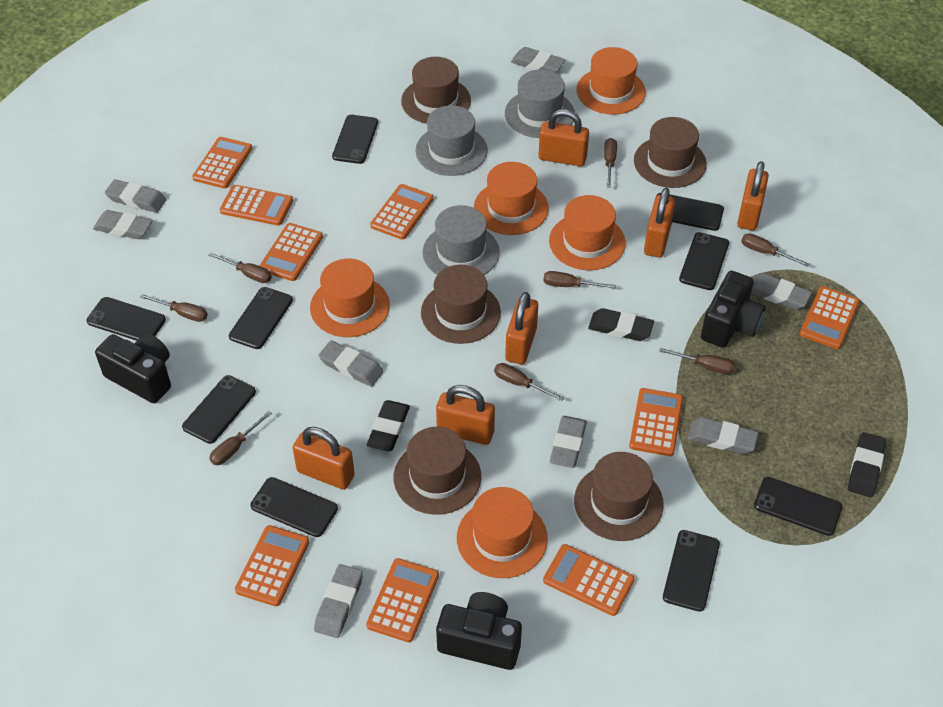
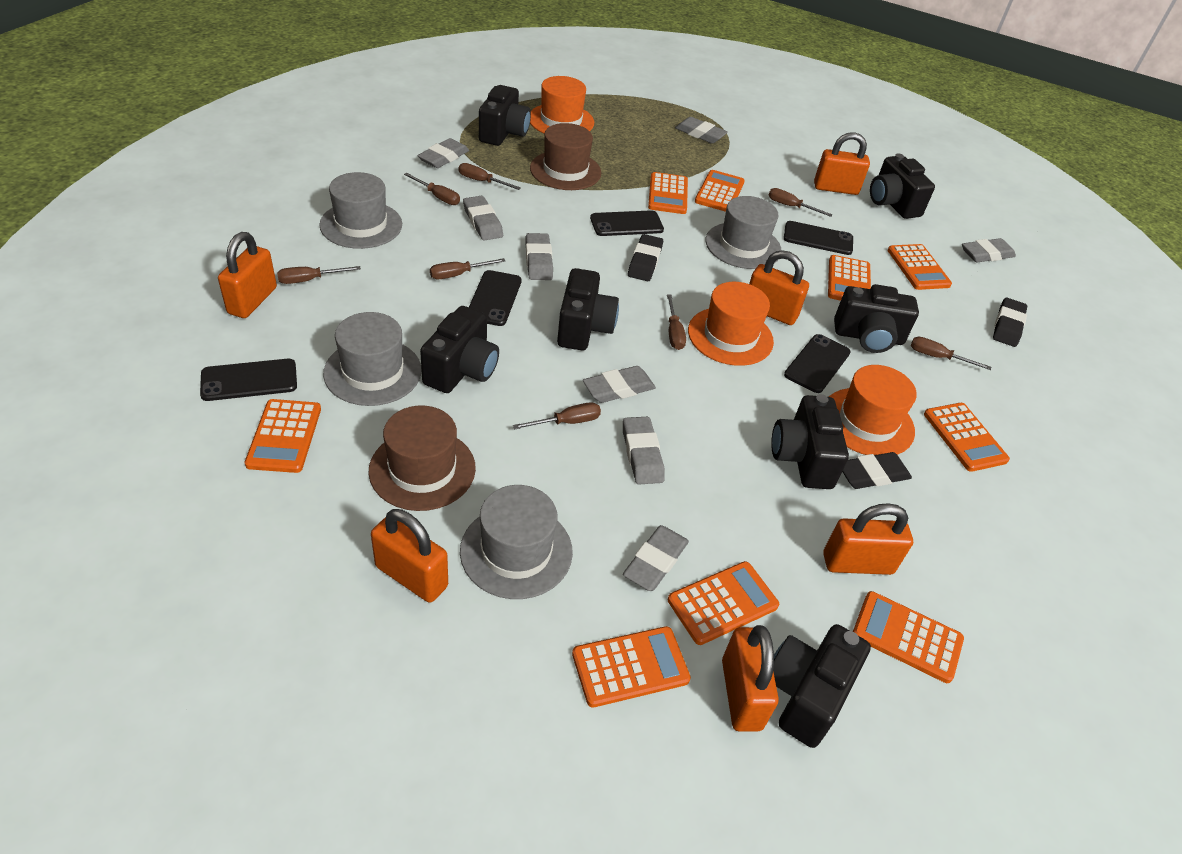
black camera: 3 -> 7
black phone: 9 -> 5
brown hat: 5 -> 2
grey hat: 3 -> 4
orange hat: 5 -> 3

